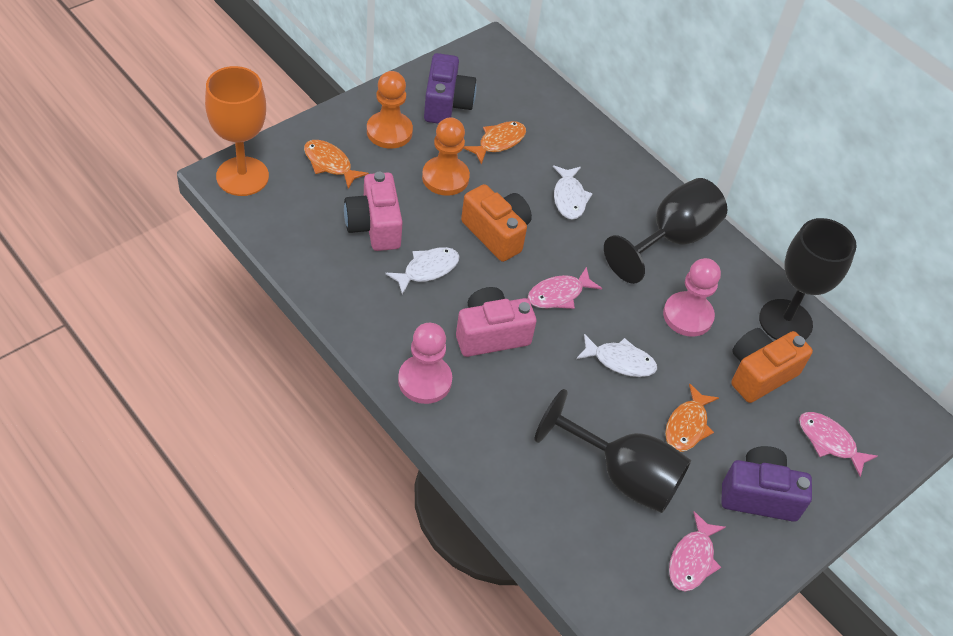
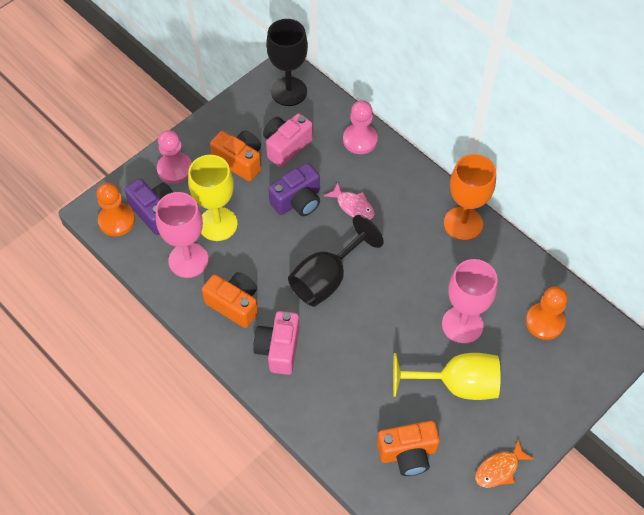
black goblet: 3 -> 2
orange camera: 2 -> 3
orange fish: 3 -> 1
pink fish: 3 -> 1
pink goblet: 0 -> 2
white fish: 3 -> 0
yellow goblet: 0 -> 2

